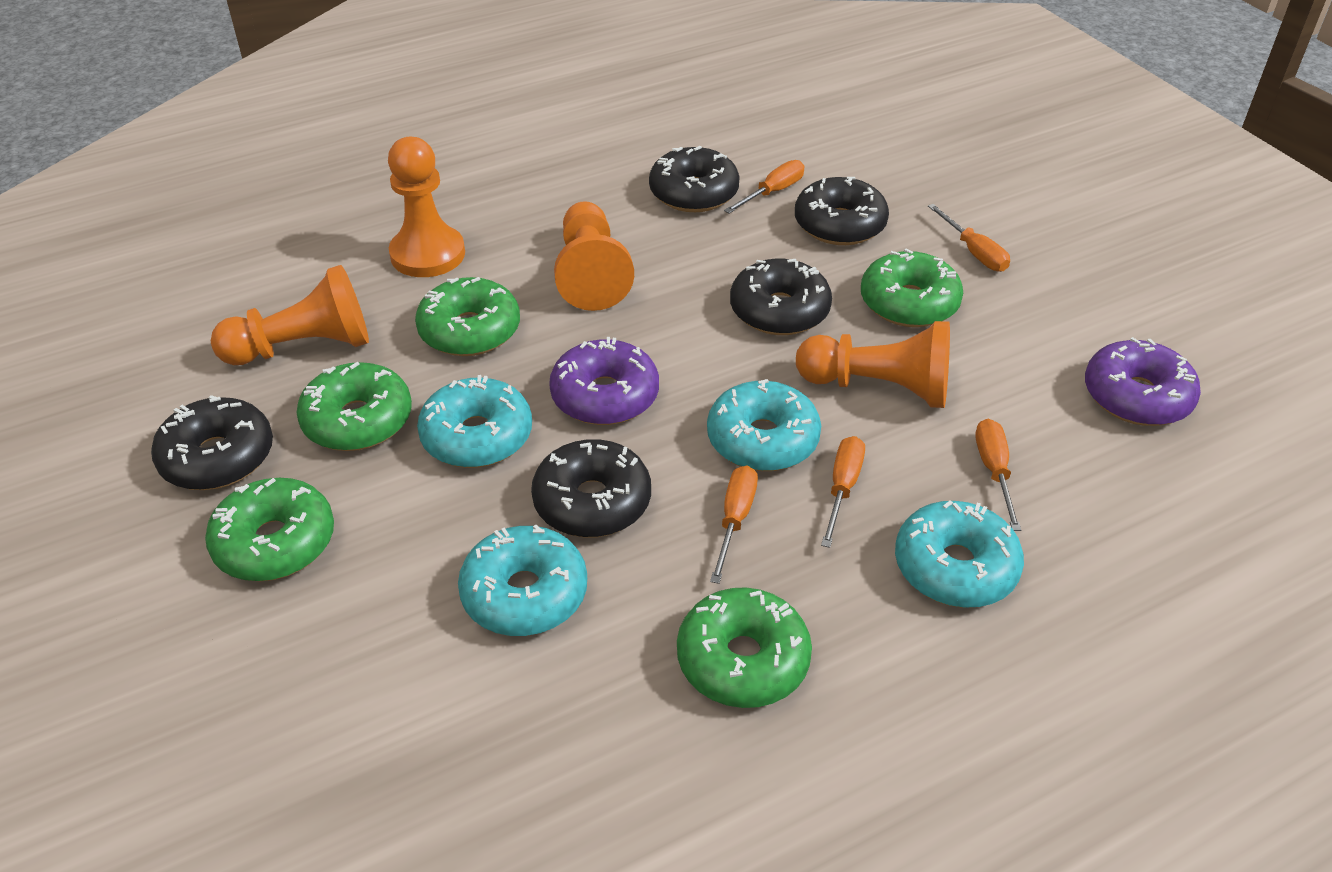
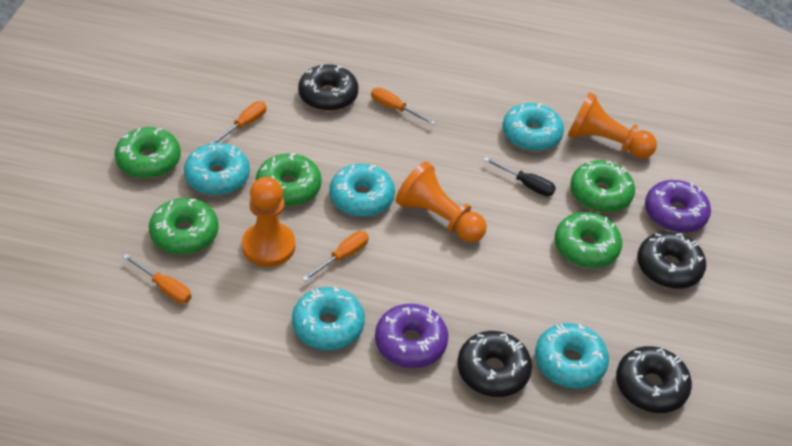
black donut: 5 -> 4
black screwdriver: 0 -> 1
orange pawn: 4 -> 3
orange screwdriver: 5 -> 4
turquoise donut: 4 -> 5

